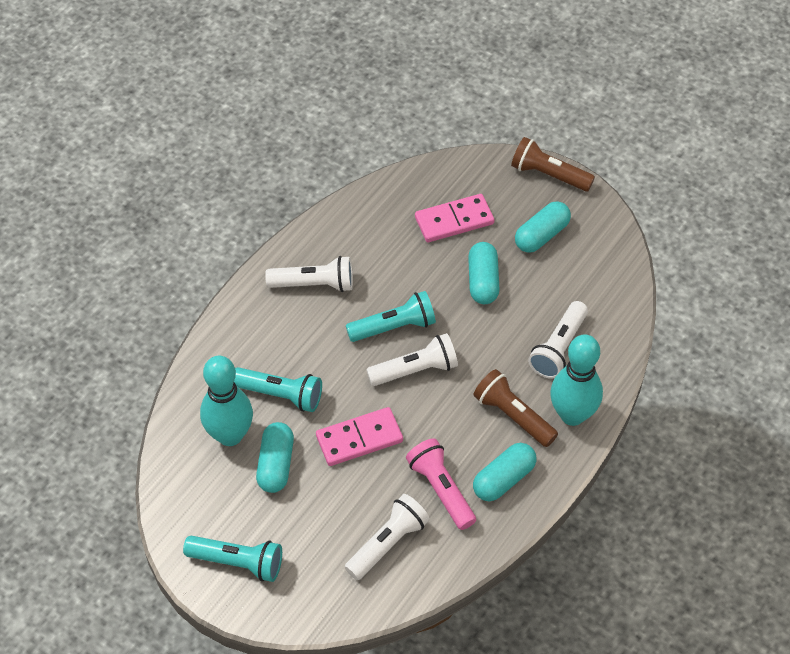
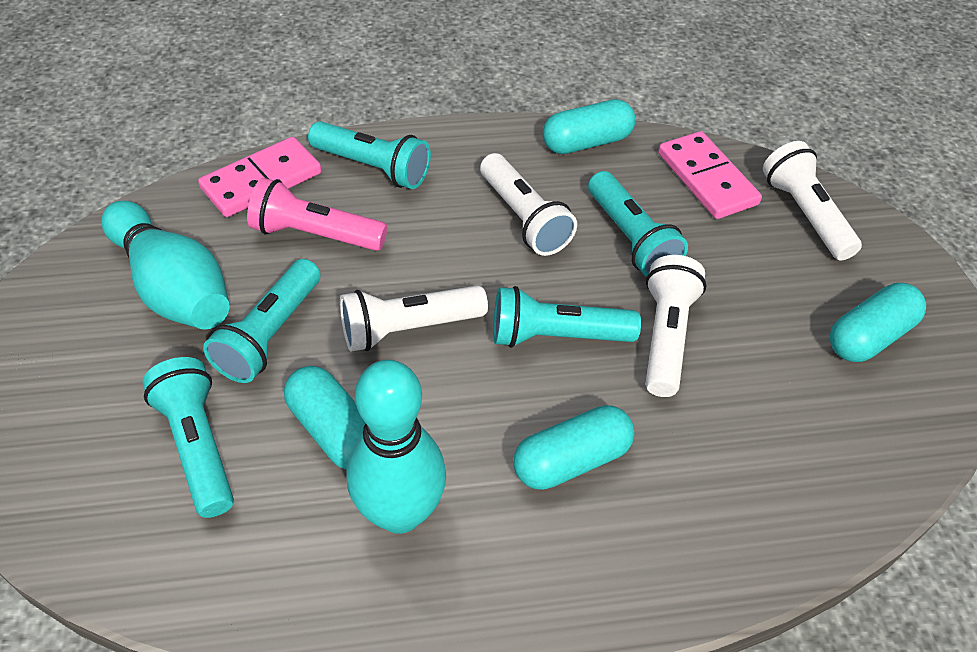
brown flashlight: 2 -> 0
turquoise flashlight: 3 -> 5

